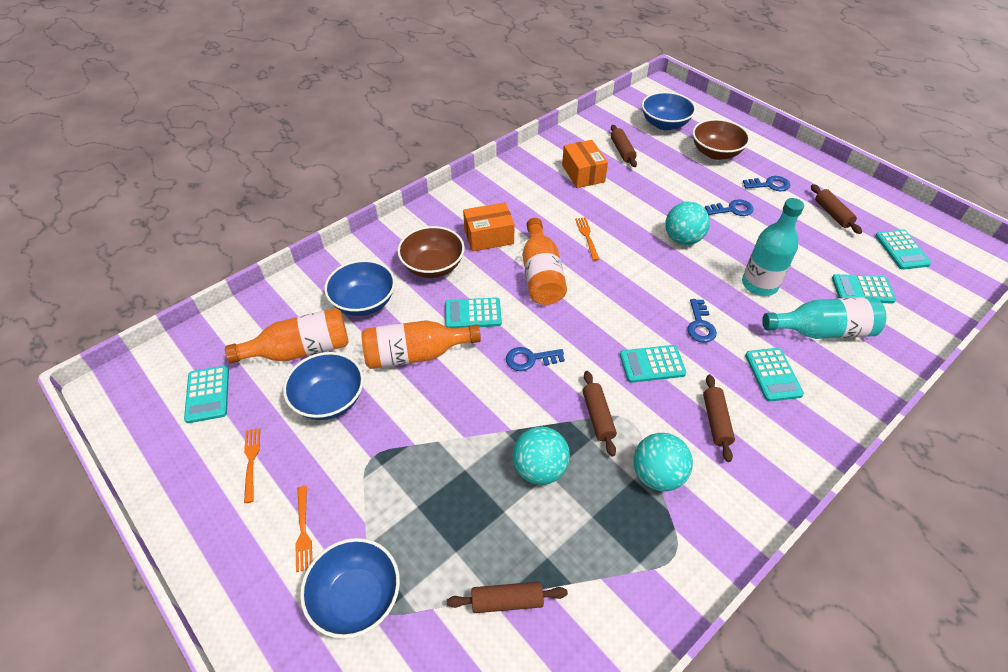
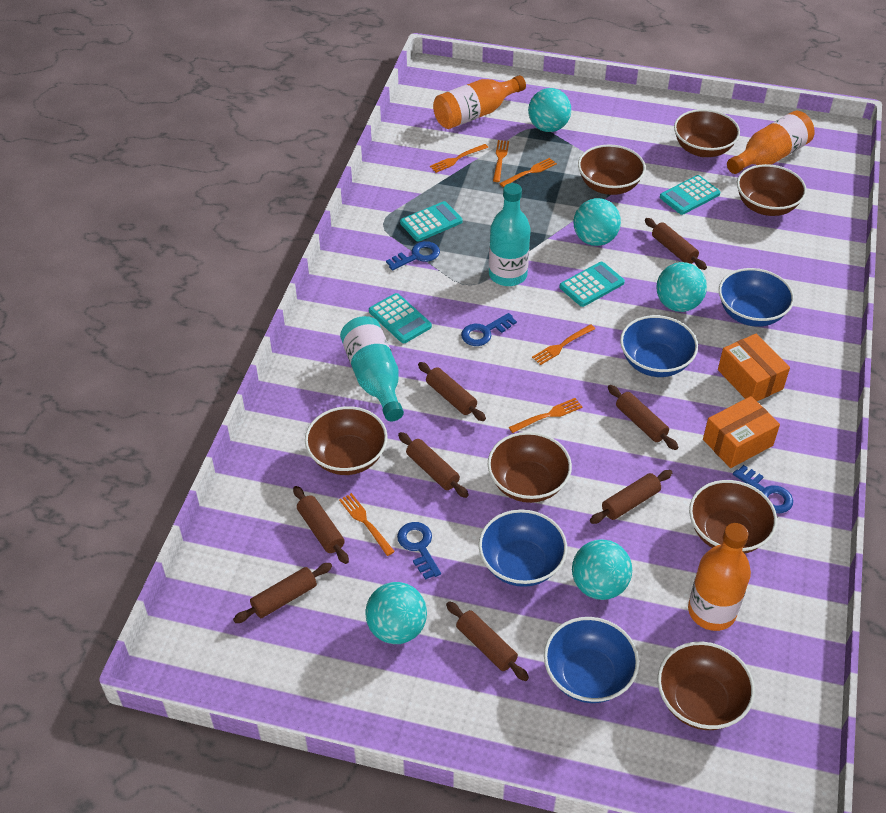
brown bowl: 2 -> 7
brown rolling pin: 5 -> 8
orange fork: 3 -> 6
turquoise ball: 3 -> 5
turquoise calculator: 6 -> 4

